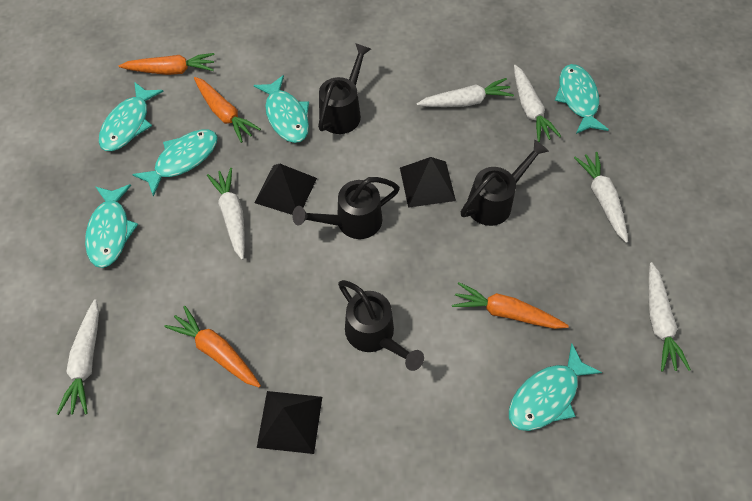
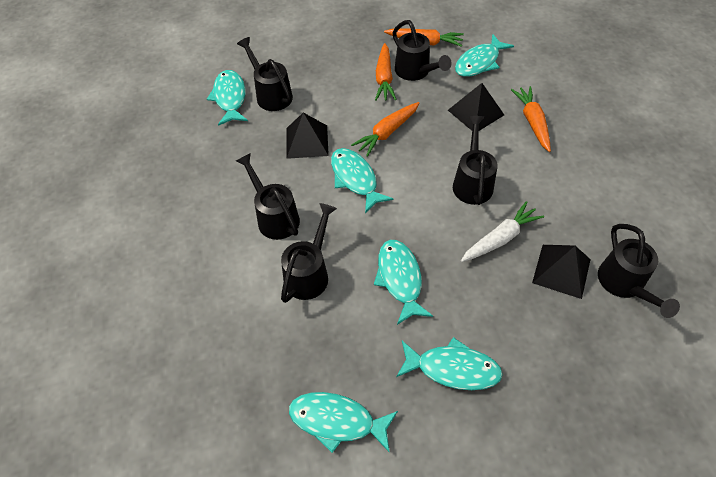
black watering can: 4 -> 6
white carrot: 6 -> 1

